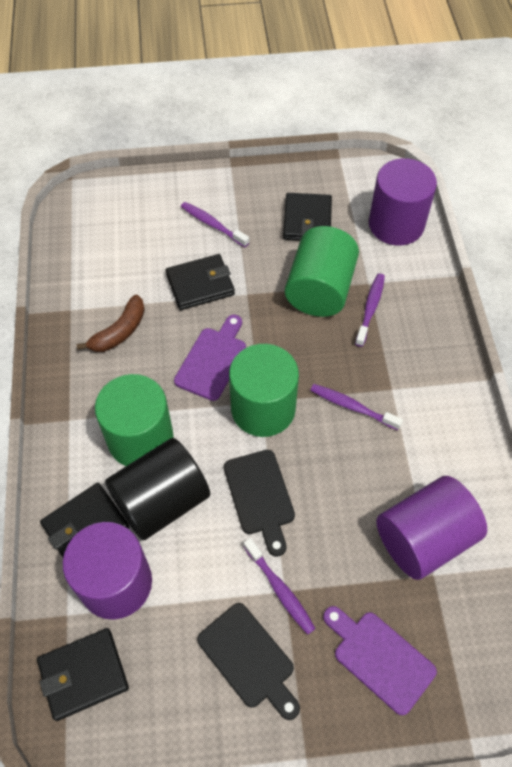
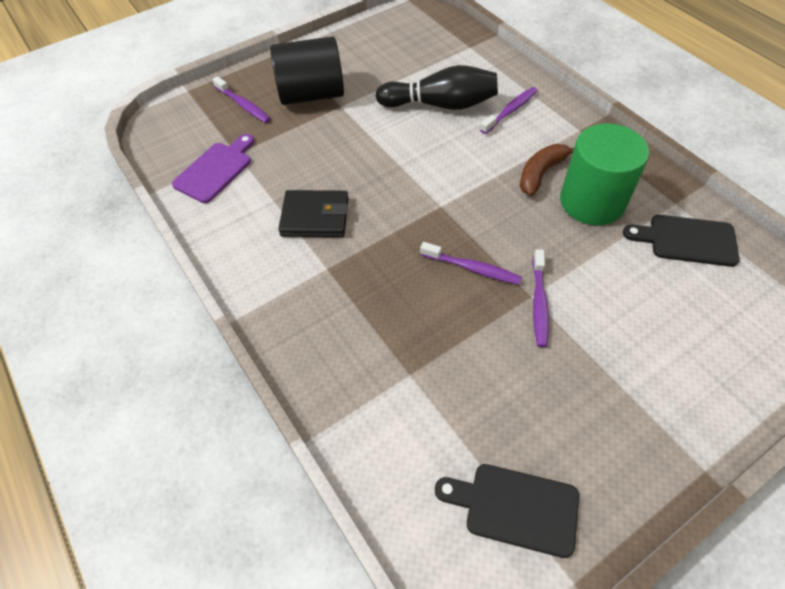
black bowling pin: 0 -> 1
black wallet: 4 -> 1
green cylinder: 3 -> 1
purple cutting board: 2 -> 1
purple cylinder: 3 -> 0

